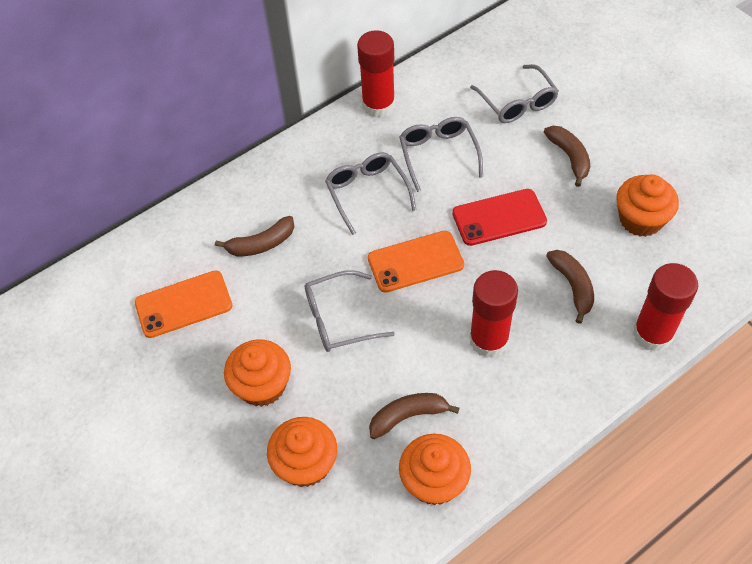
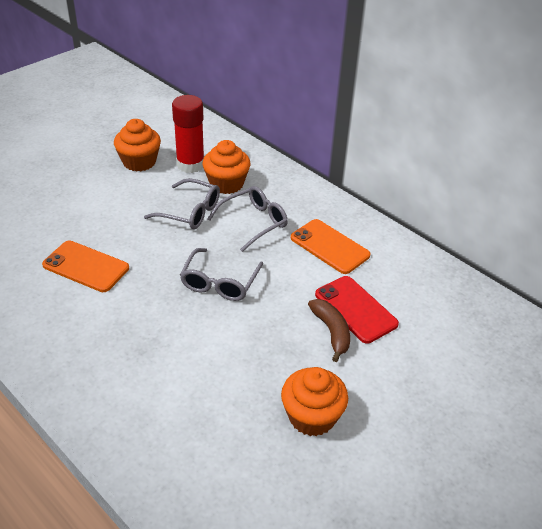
brown banana: 4 -> 1
grey glasses: 4 -> 3
orange cupcake: 4 -> 3
red glue stick: 3 -> 1

